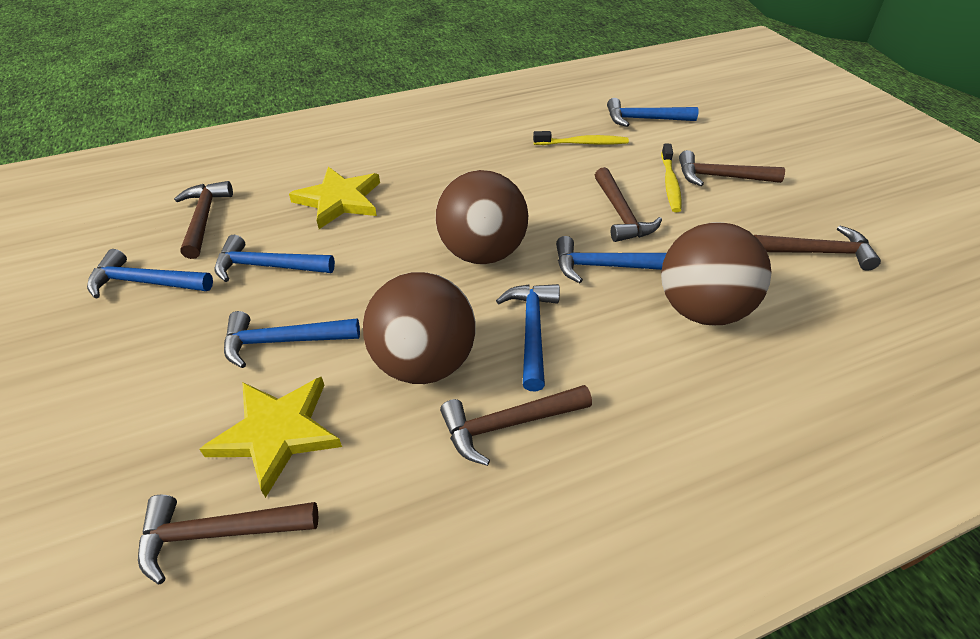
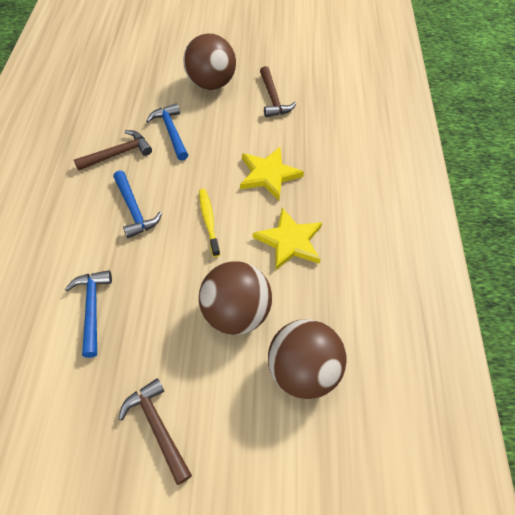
blue hammer: 6 -> 3
brown hammer: 6 -> 3
yellow toothbrush: 2 -> 1

